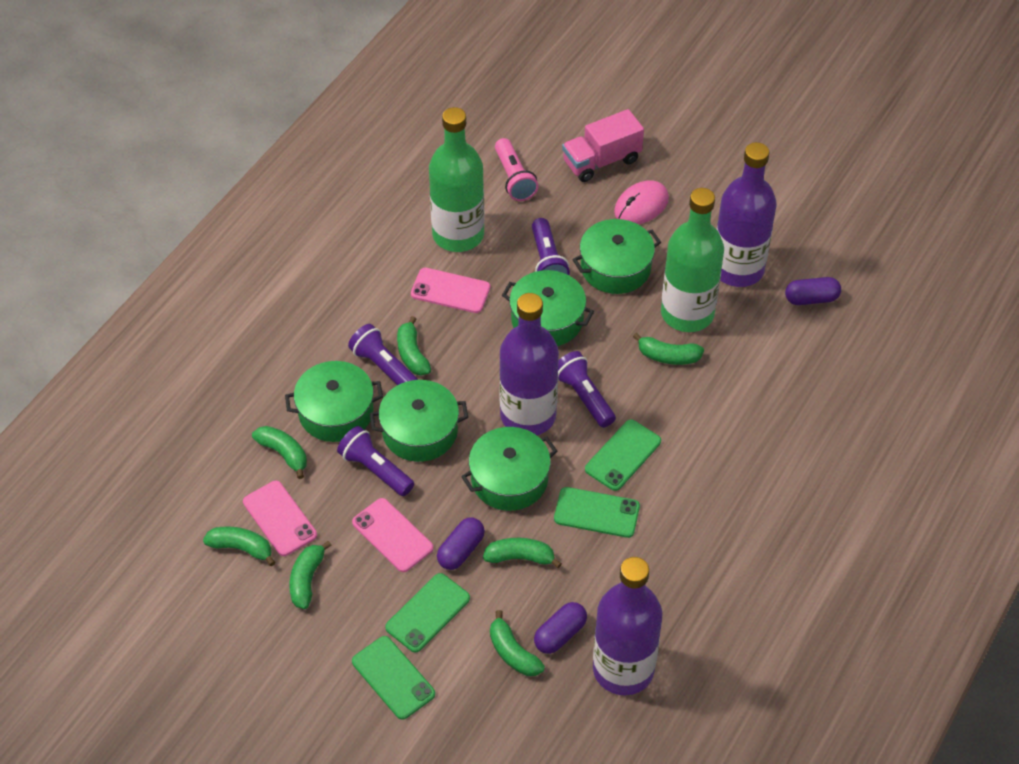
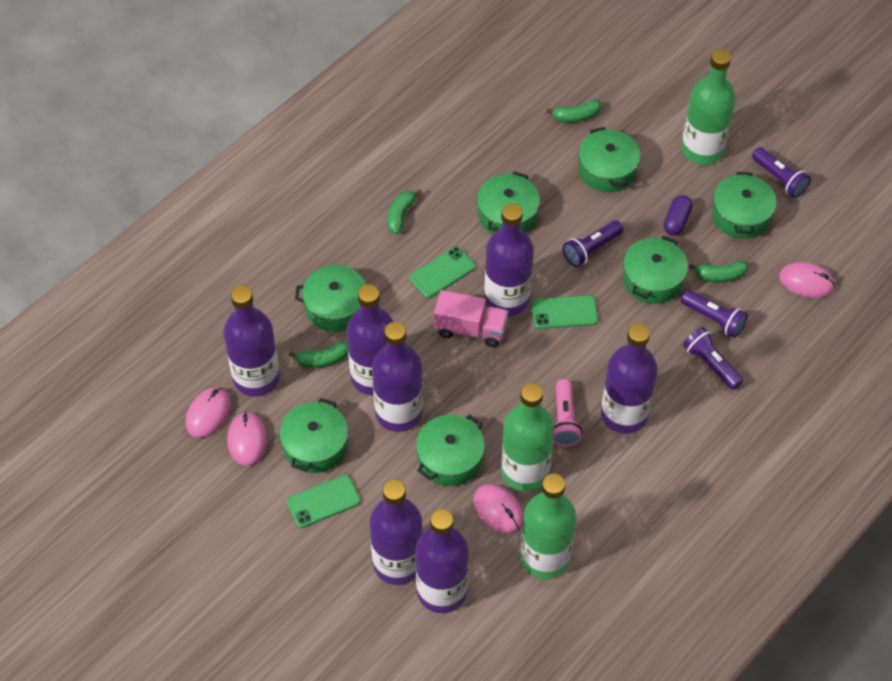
green banana: 7 -> 4
green bottle: 2 -> 3
green phone: 4 -> 3
green pot: 5 -> 7
pink mouse: 1 -> 4
pink phone: 3 -> 0
purple bottle: 3 -> 7
purple capsule: 3 -> 1

